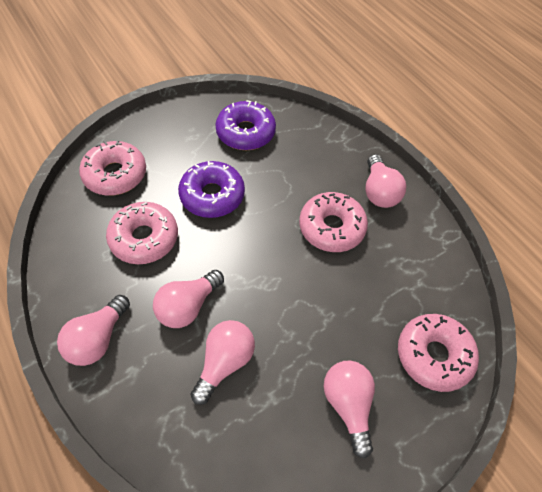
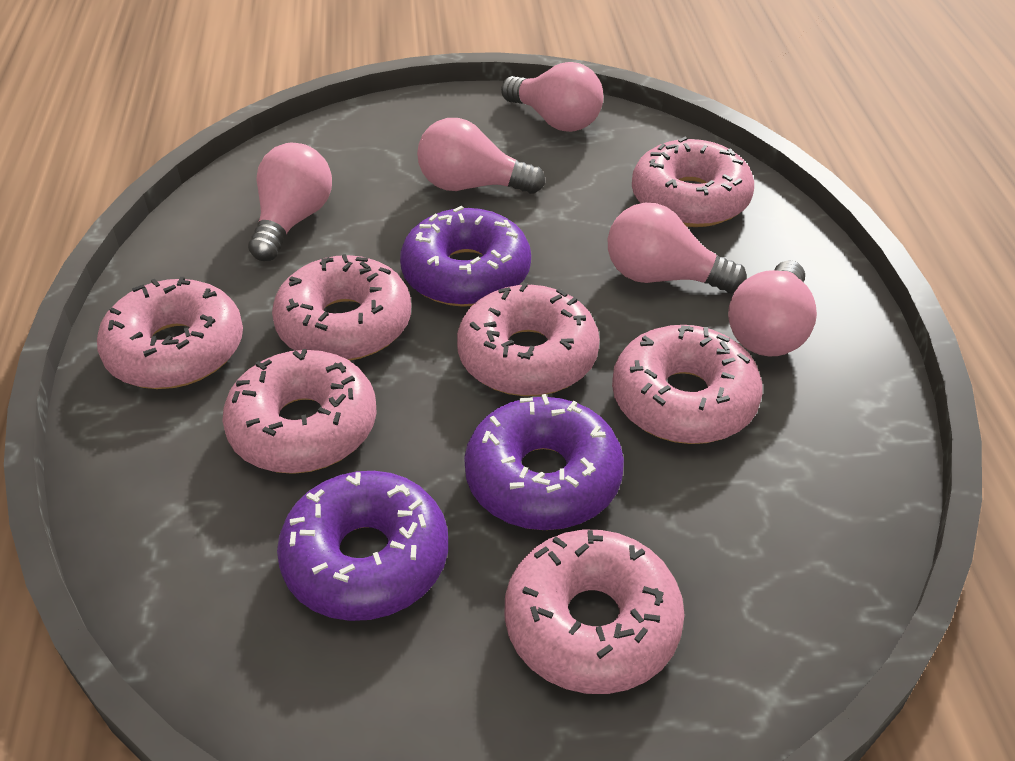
pink donut: 4 -> 7
purple donut: 2 -> 3

